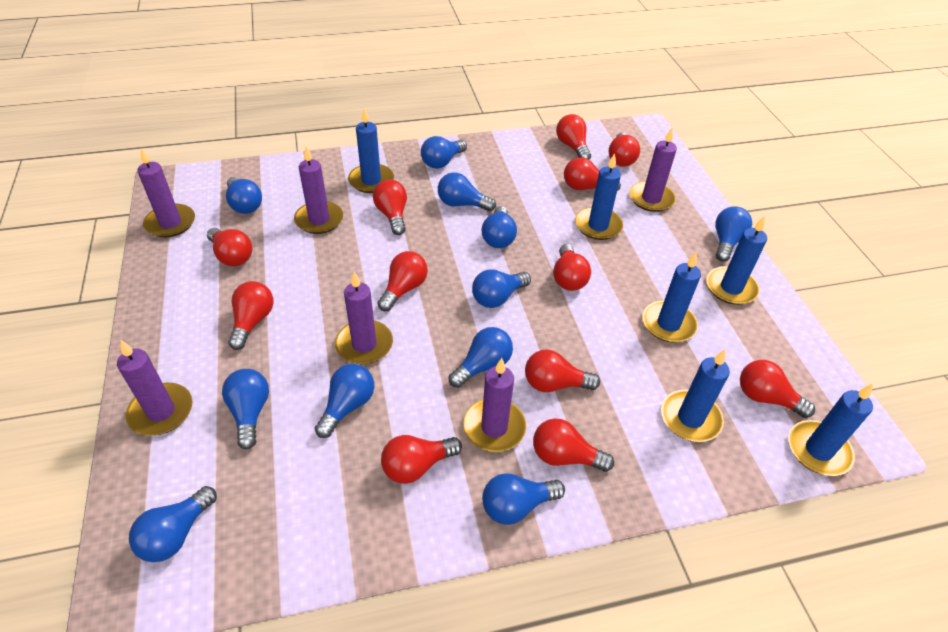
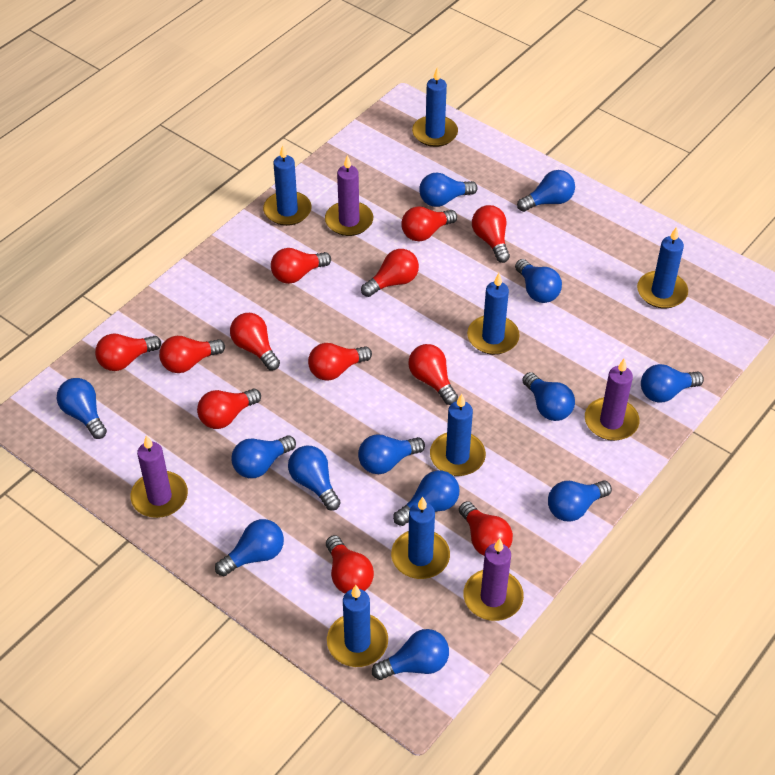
blue candle: 6 -> 7
blue light bulb: 11 -> 13
purple candle: 6 -> 4

